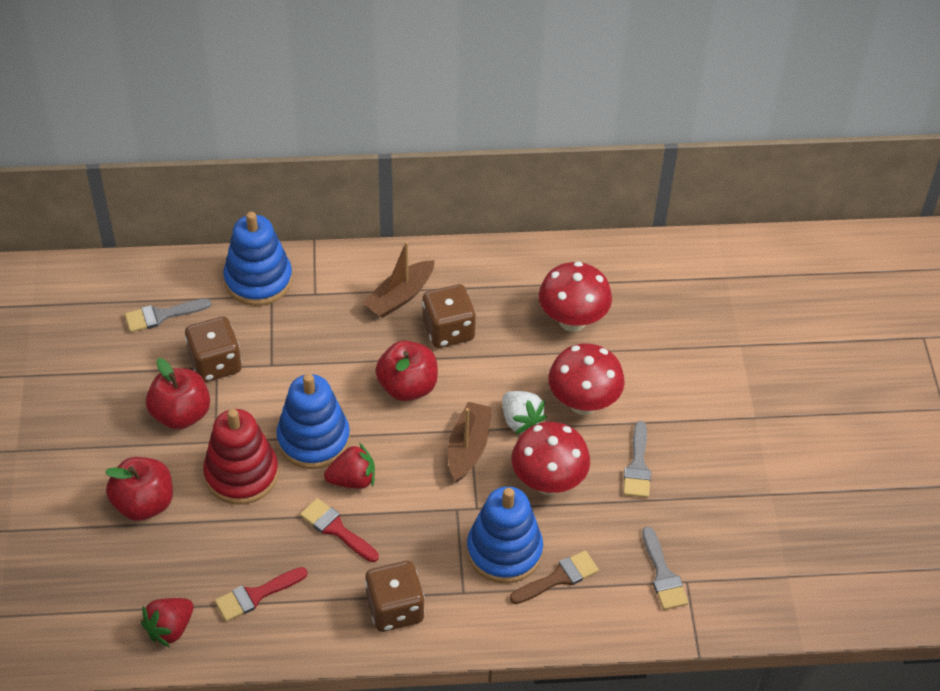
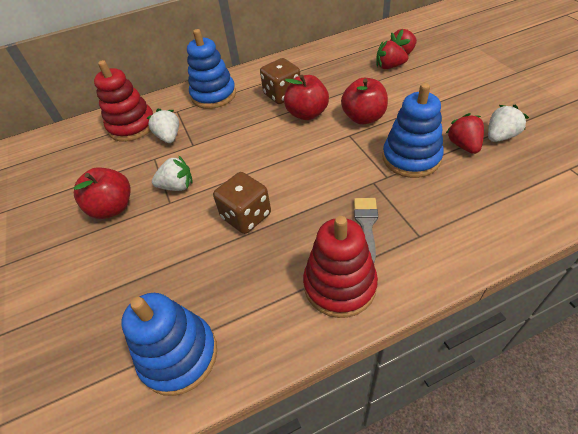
brown boat: 2 -> 0
brown brush: 1 -> 0
brown dice: 3 -> 2
grey brush: 3 -> 1
red brush: 2 -> 0
red mushroom: 3 -> 0
red stacking toy: 1 -> 2
red strawberry: 2 -> 3
white strawberry: 1 -> 3

